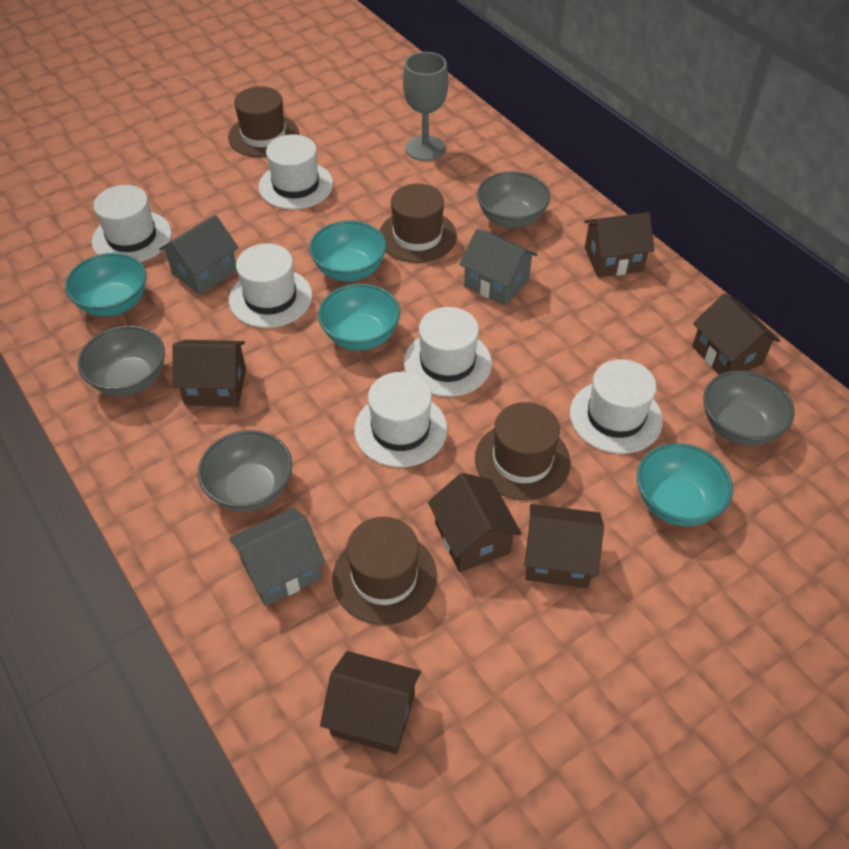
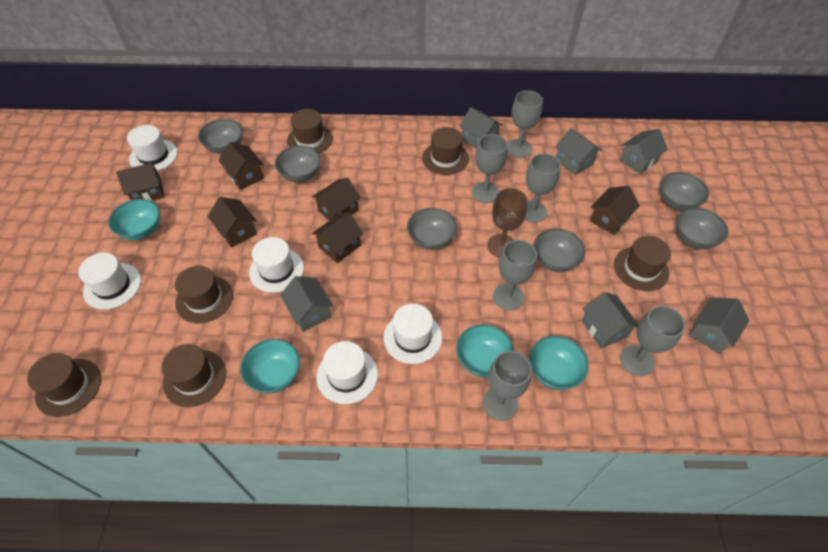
brown goblet: 0 -> 1
brown hat: 4 -> 6
grey bowl: 4 -> 6
grey goblet: 1 -> 6
grey house: 3 -> 6
white hat: 6 -> 5

